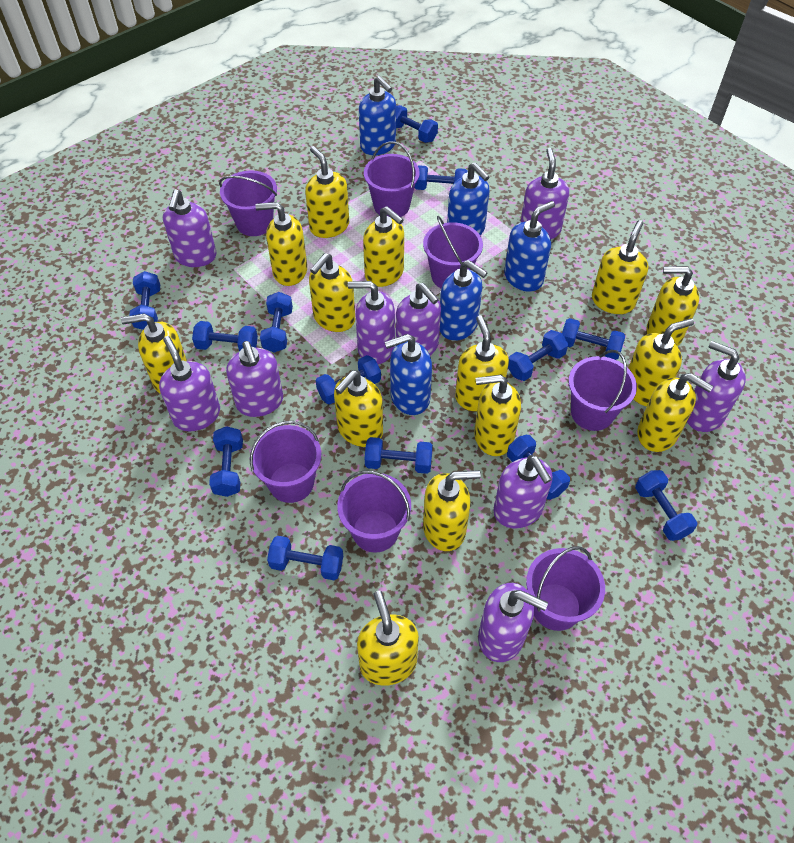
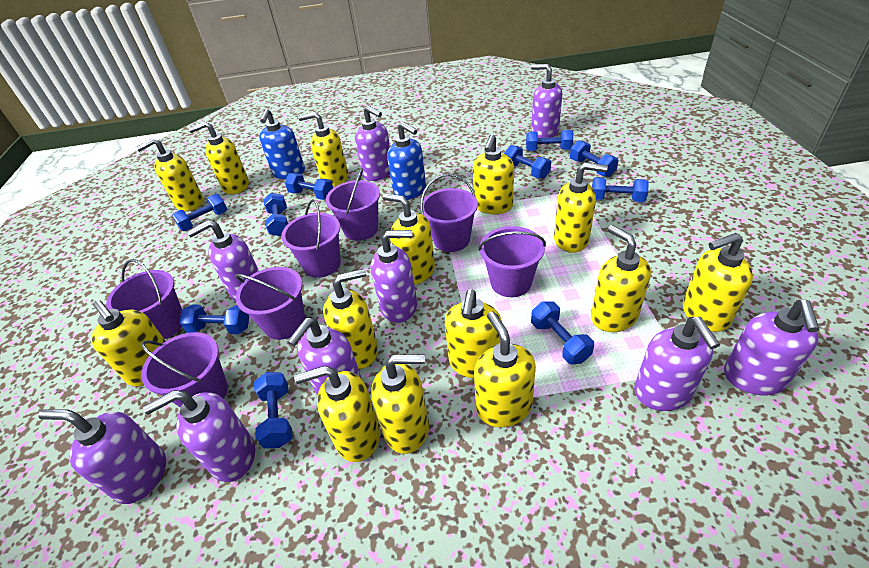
blue dumbbell: 13 -> 10
blue soap dispenser: 5 -> 2

